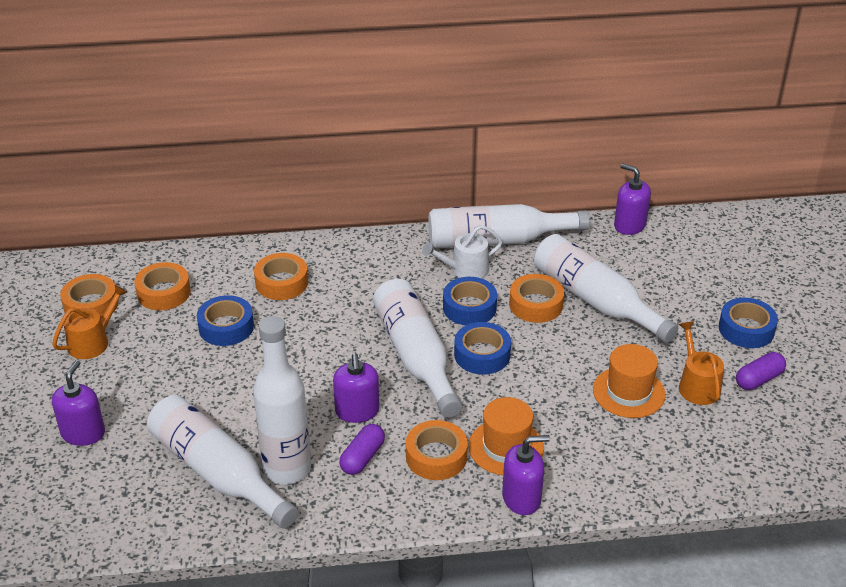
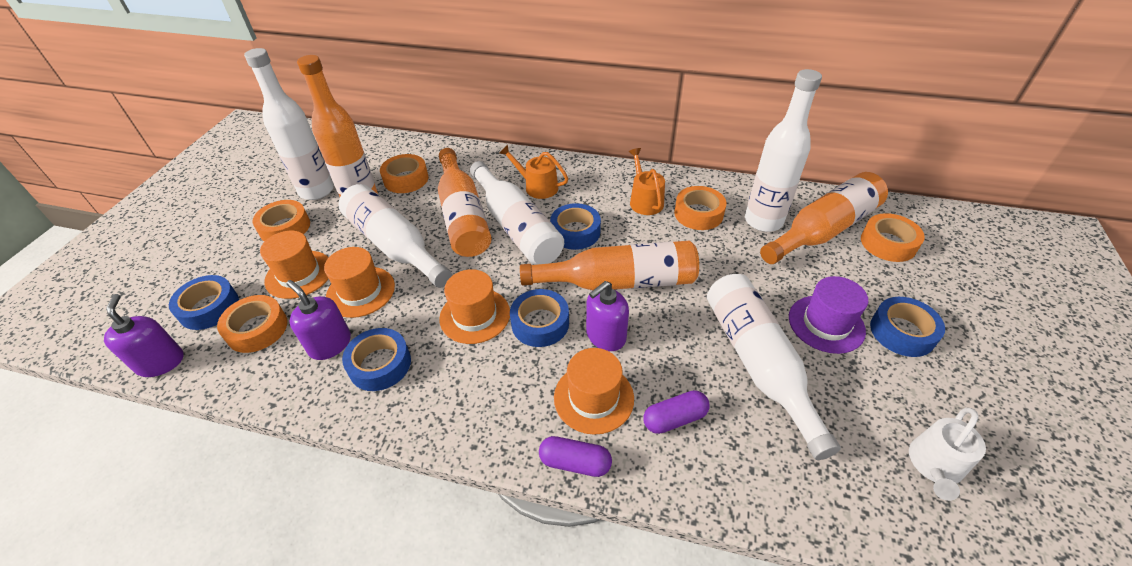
blue tape: 4 -> 5
orange bottle: 0 -> 4
orange hat: 2 -> 4
purple hat: 0 -> 1
purple soap dispenser: 4 -> 3

